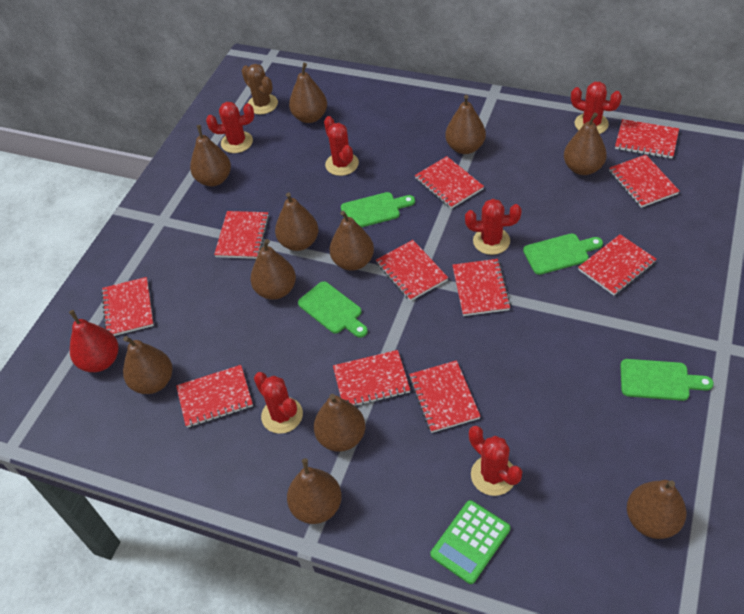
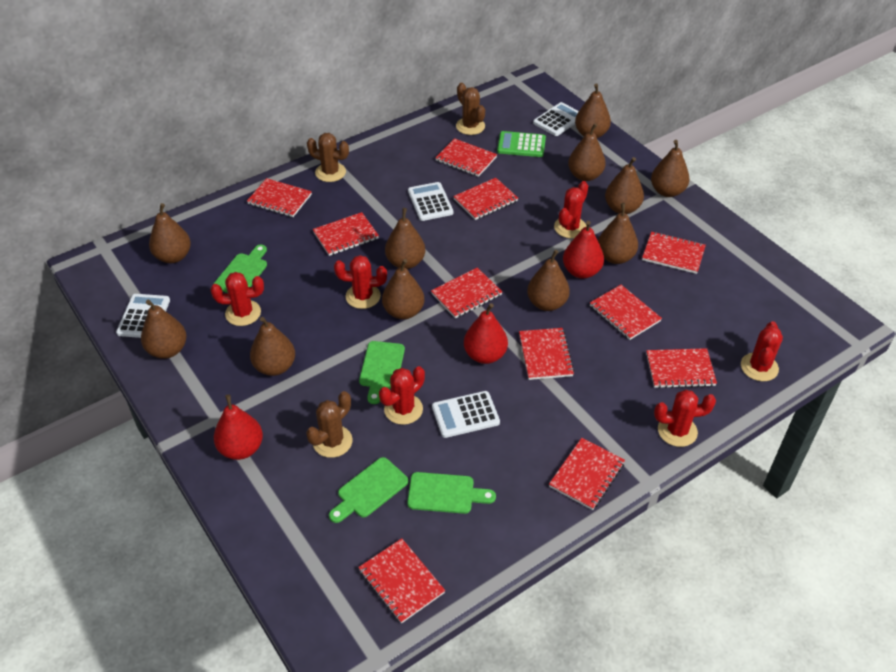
brown cactus: 1 -> 3
red pear: 1 -> 3
white calculator: 0 -> 4

